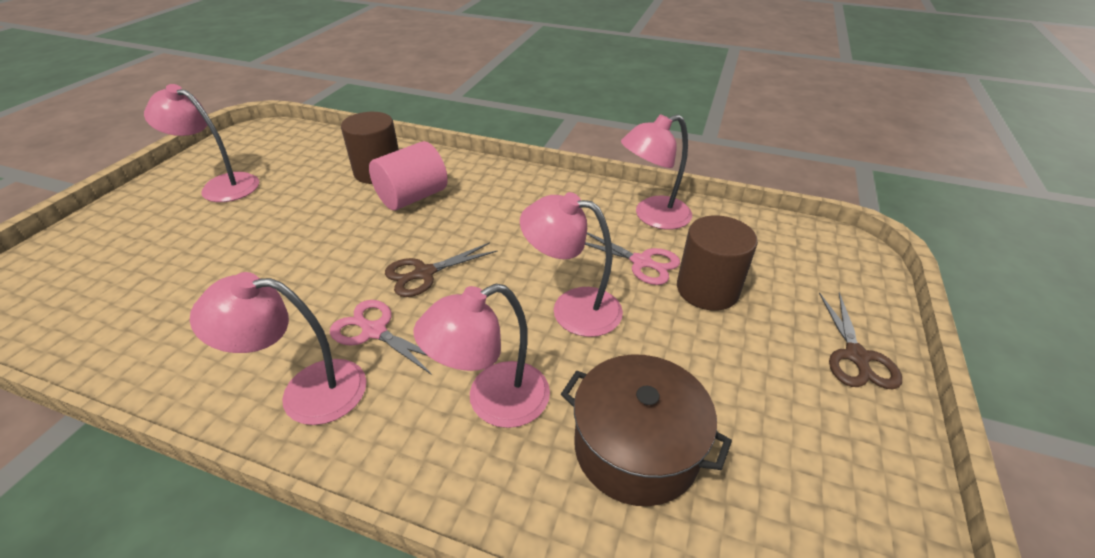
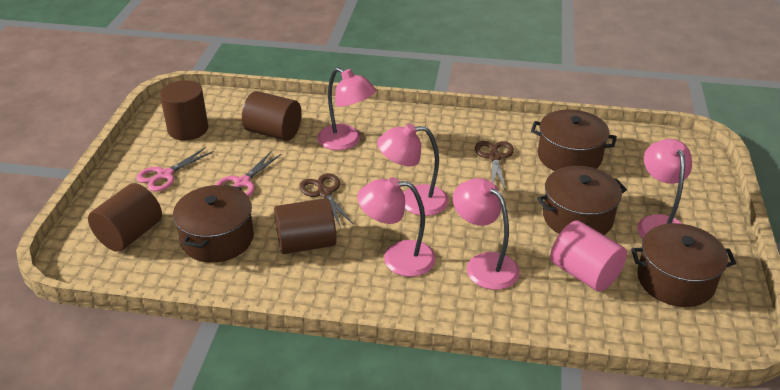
brown cylinder: 2 -> 4
brown pot: 1 -> 4

